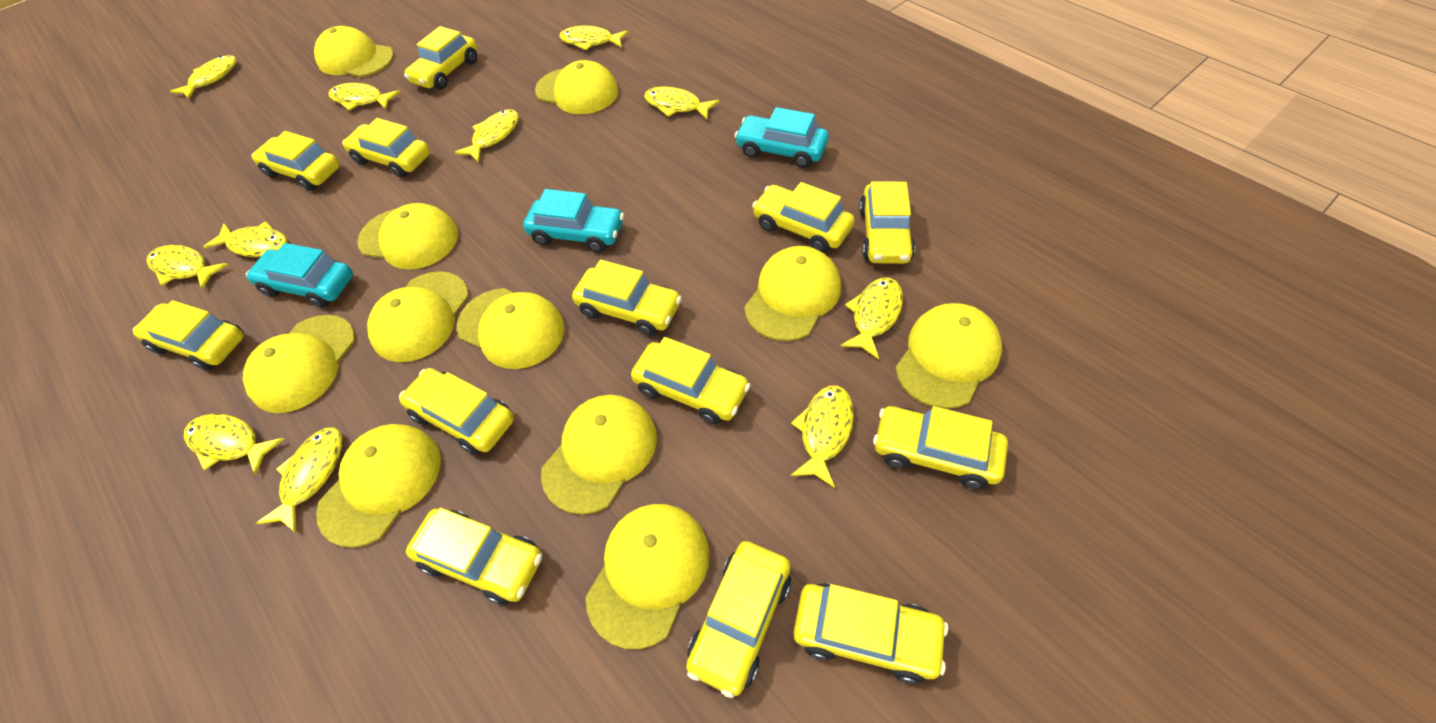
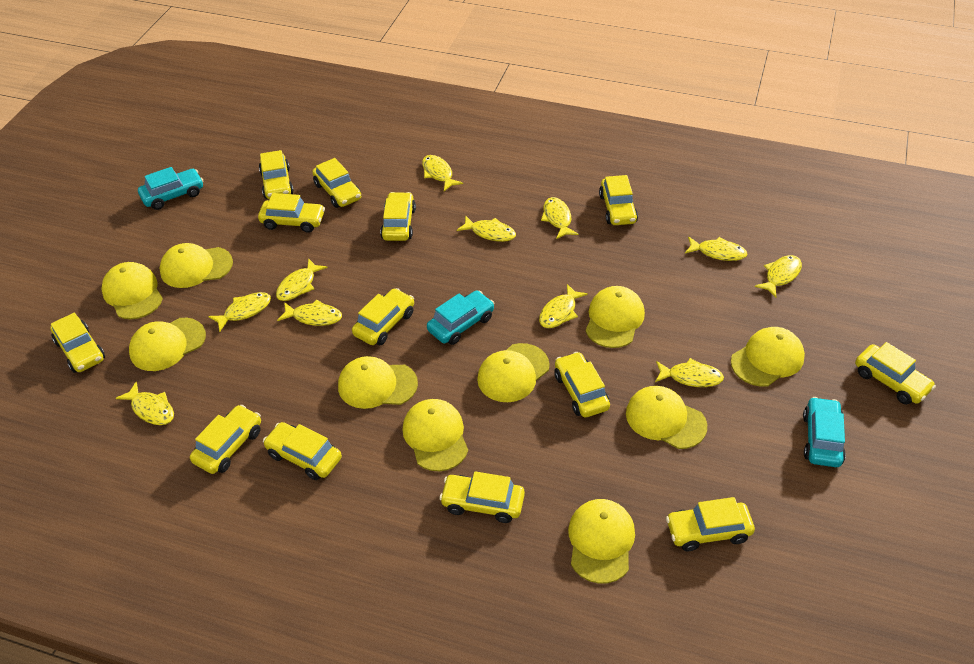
yellow cap: 11 -> 10

